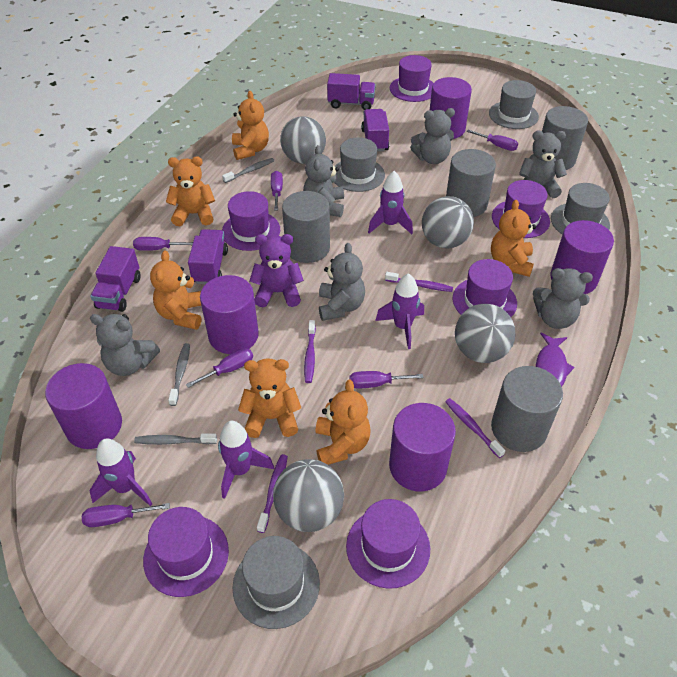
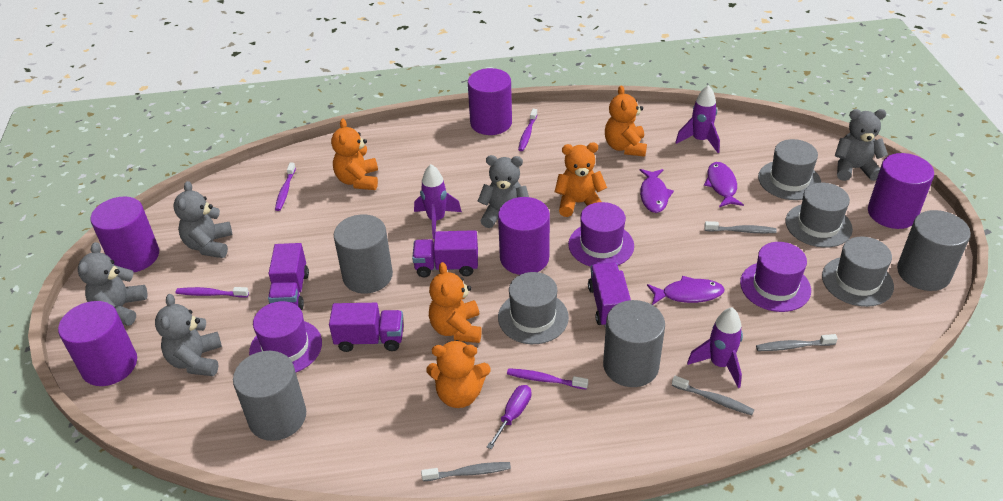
grey ball: 4 -> 0
grey teddy bear: 6 -> 5
grey toothbrush: 3 -> 4
orange teddy bear: 6 -> 5
purple fish: 1 -> 3
purple hat: 6 -> 3
purple rocket: 4 -> 3
purple screwdriver: 6 -> 1
purple teddy bear: 1 -> 0

